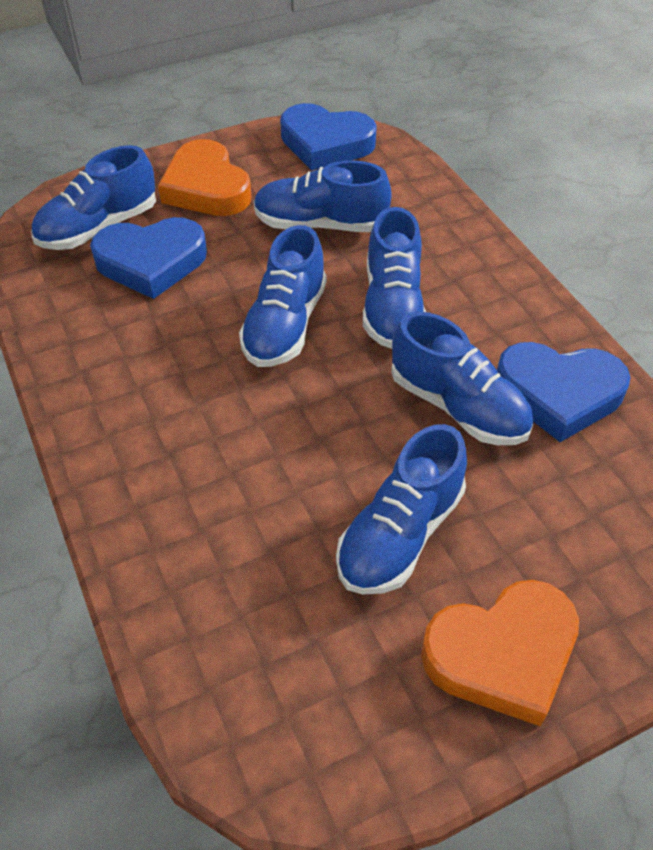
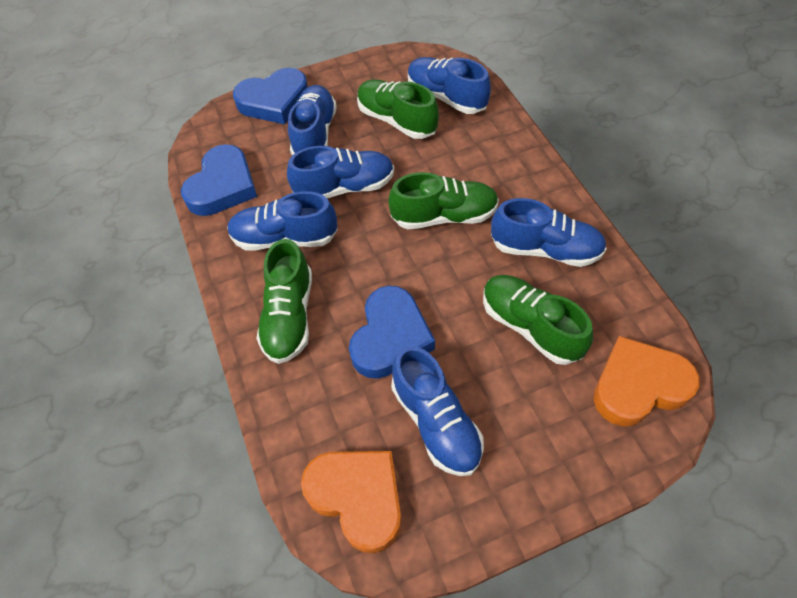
green shoe: 0 -> 4

